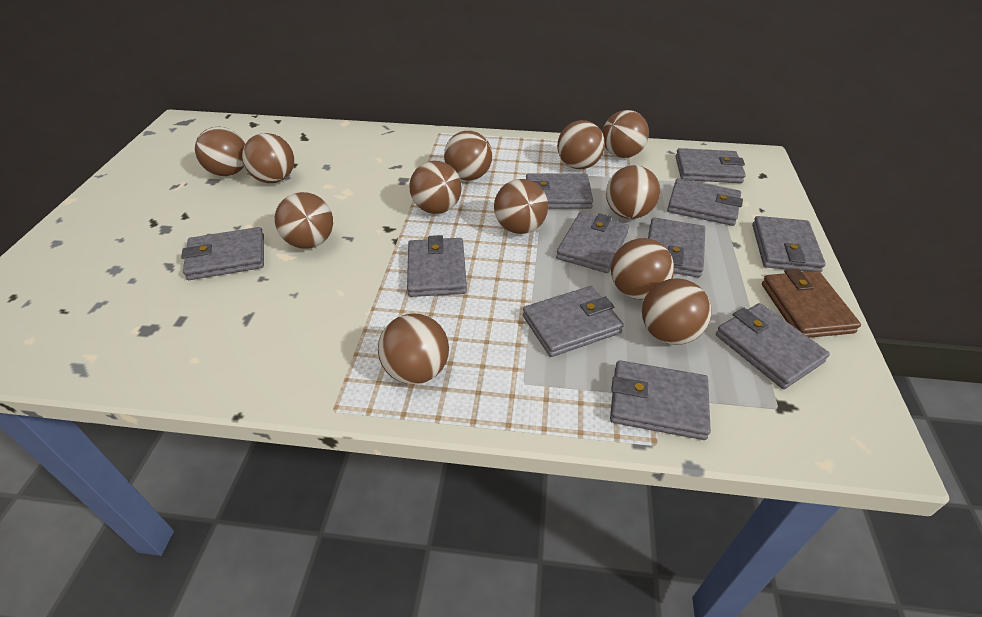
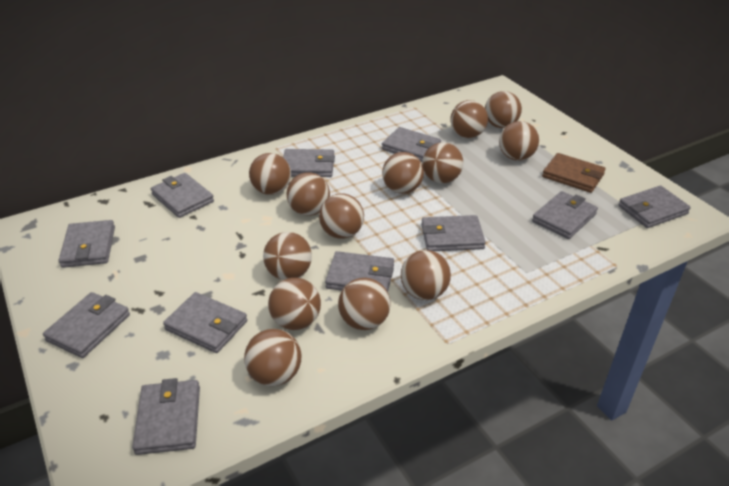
brown ball: 12 -> 13

